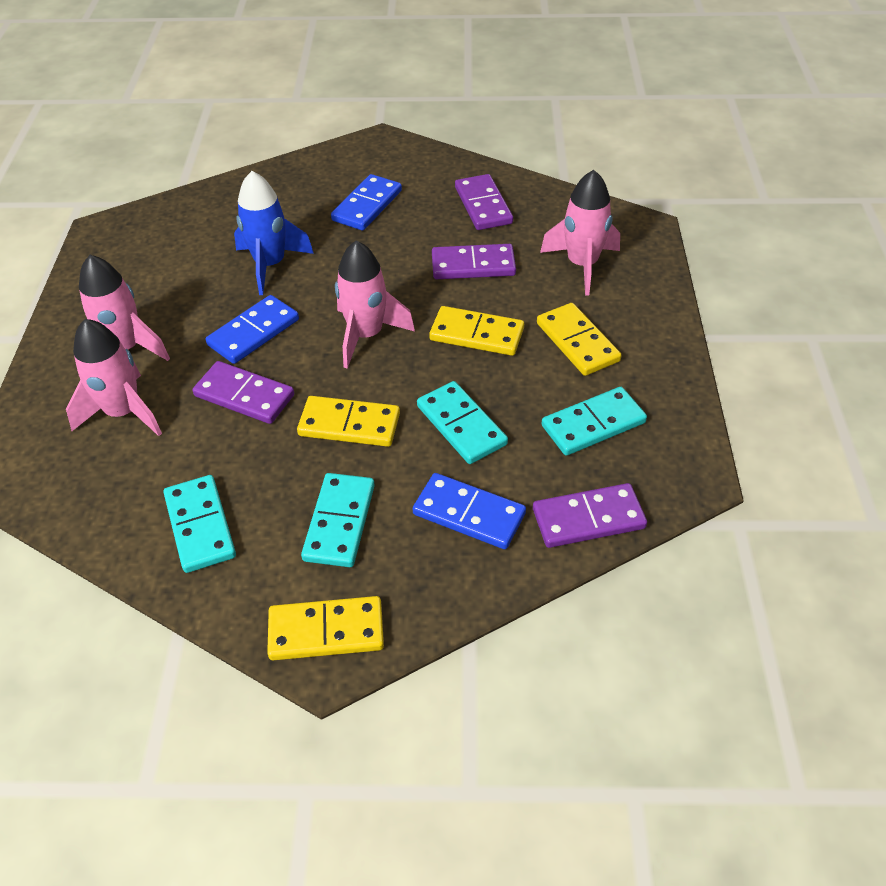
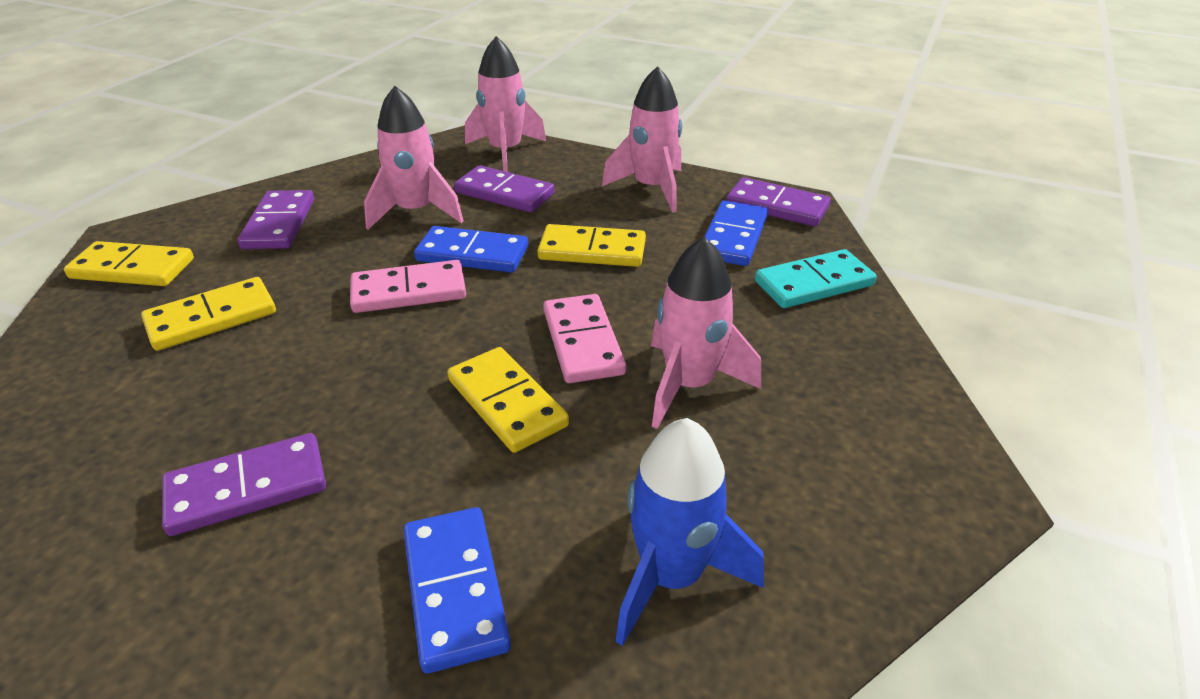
pink domino: 0 -> 2
turquoise domino: 4 -> 1

